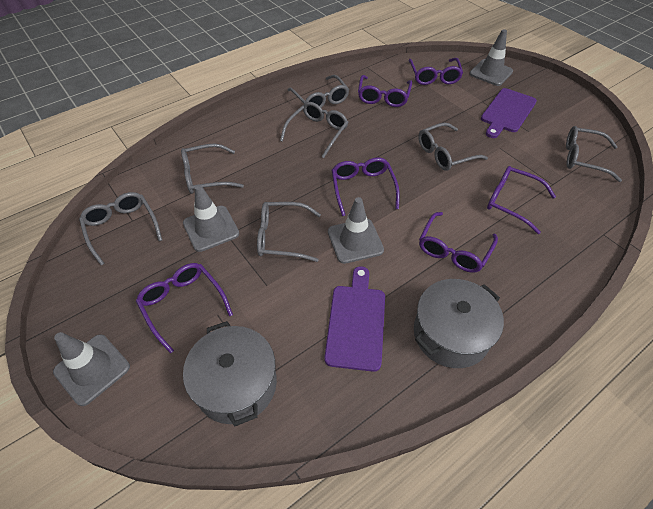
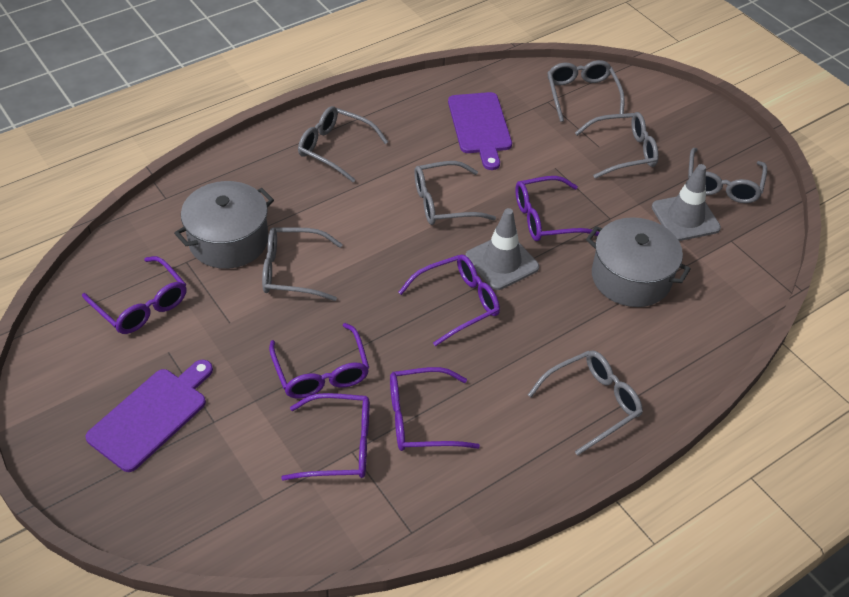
grey traffic cone: 4 -> 2

